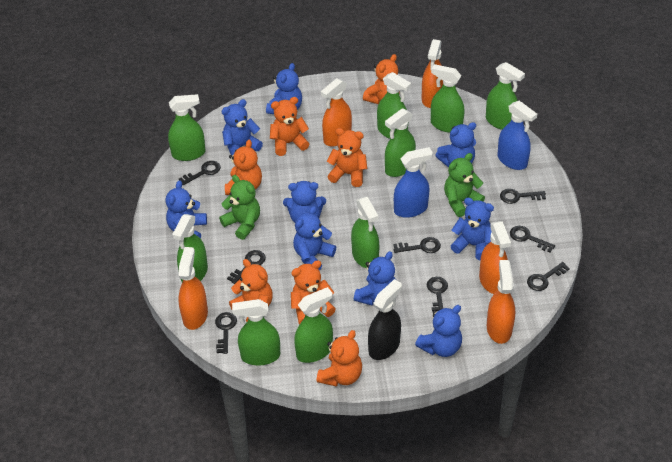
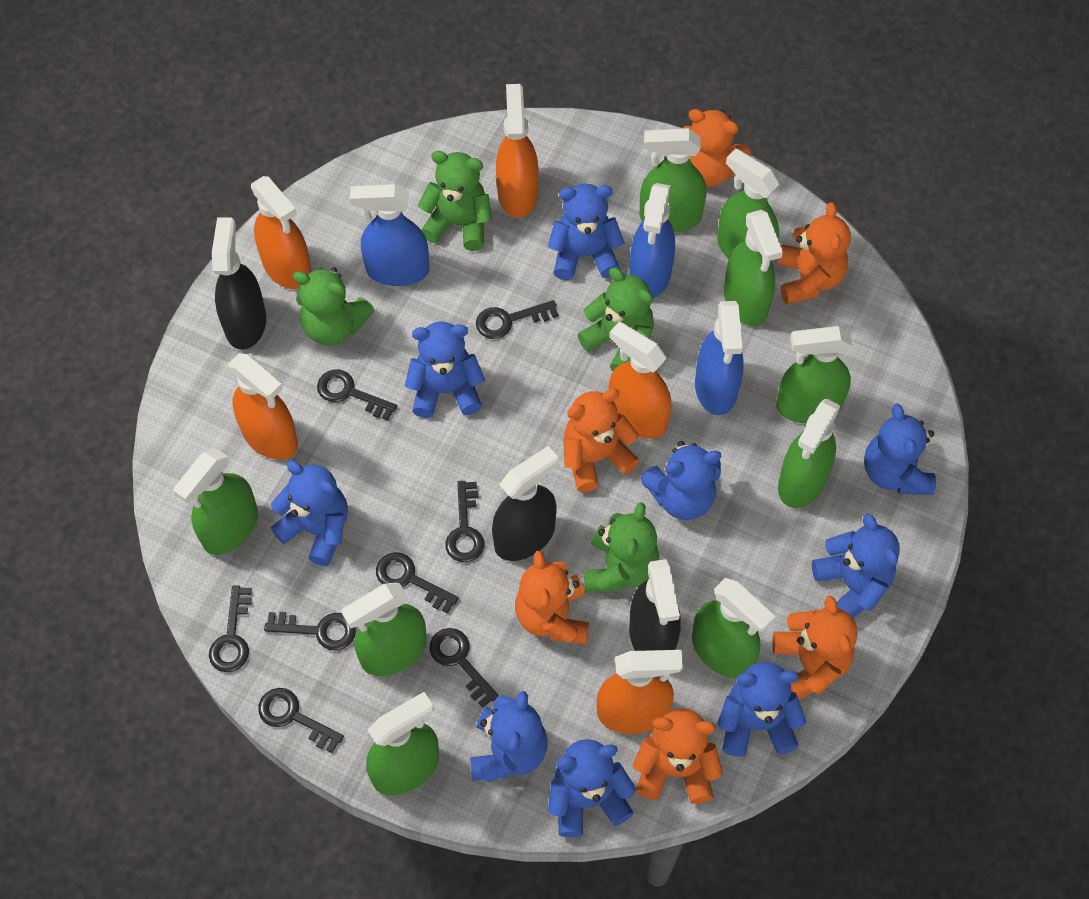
black spray bottle: 1 -> 3
blue spray bottle: 2 -> 3
green teddy bear: 2 -> 4
orange teddy bear: 7 -> 6

